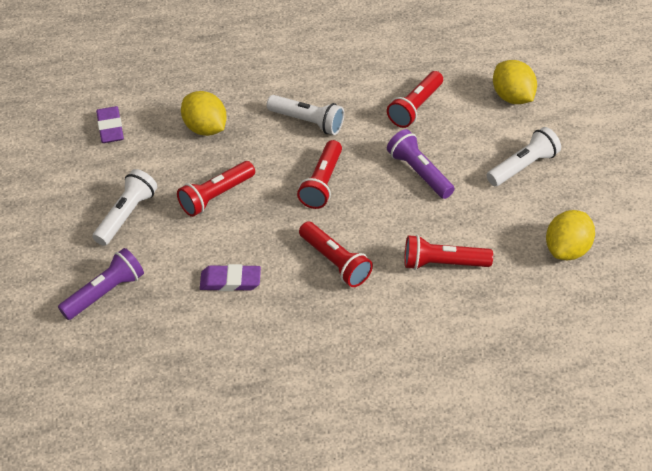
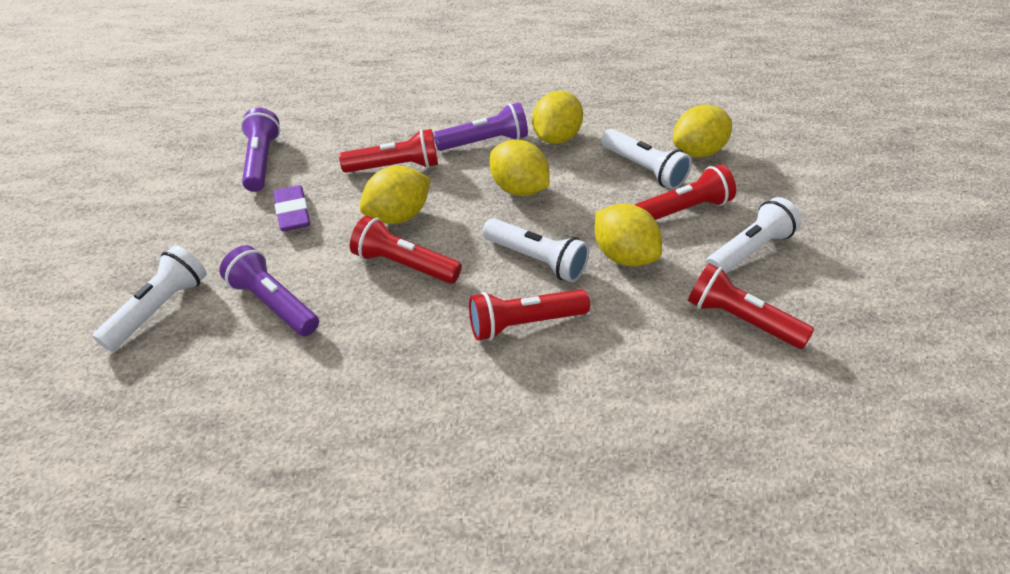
purple eraser: 2 -> 1
purple flashlight: 2 -> 3
white flashlight: 3 -> 4
yellow lemon: 3 -> 5

